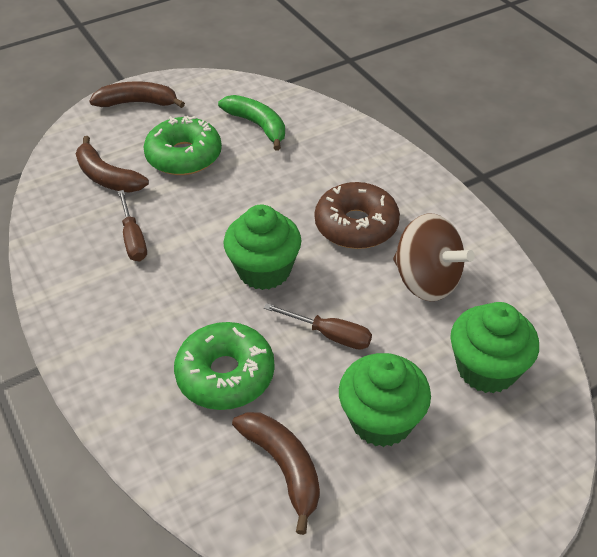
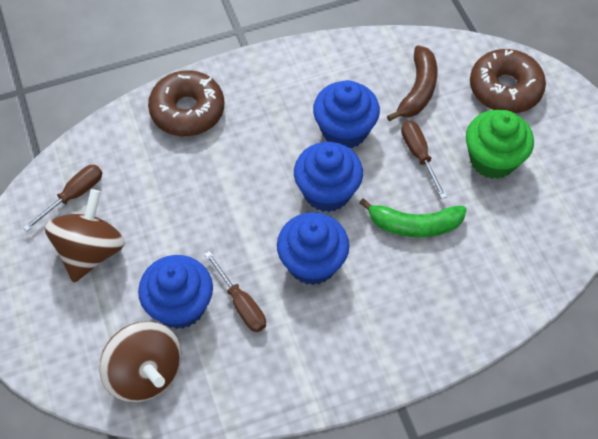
blue cupcake: 0 -> 4
brown banana: 3 -> 1
brown donut: 1 -> 2
brown screwdriver: 2 -> 3
brown spinning top: 1 -> 2
green cupcake: 3 -> 1
green donut: 2 -> 0

